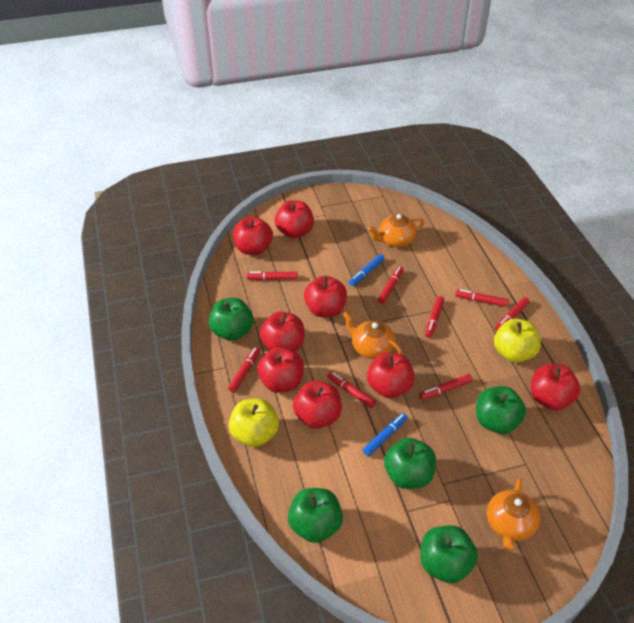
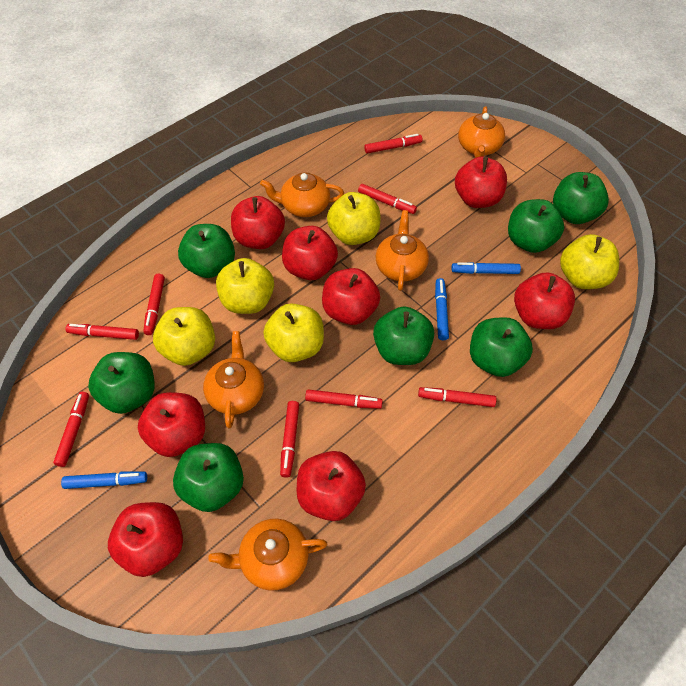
blue marker: 2 -> 3
green apple: 5 -> 7
orange teapot: 3 -> 5
yellow apple: 2 -> 5

